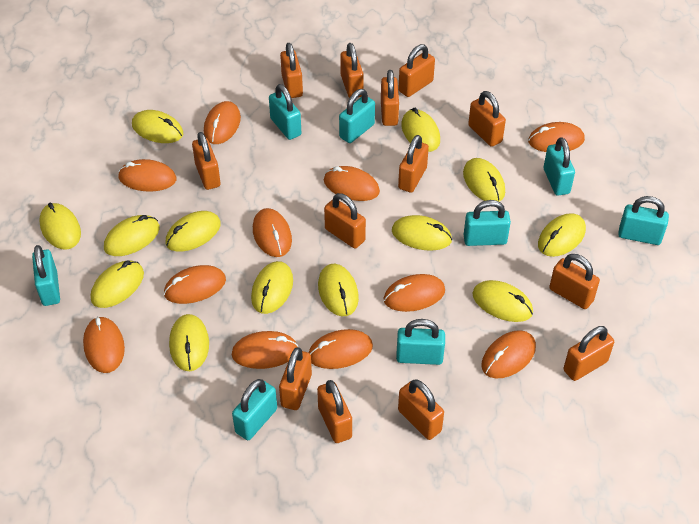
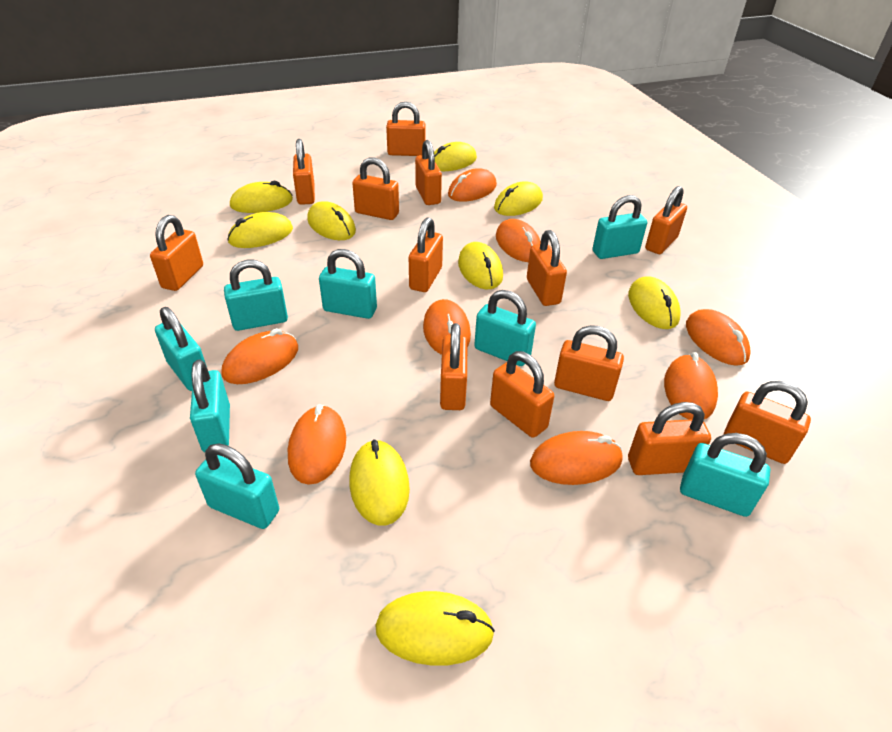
orange mouse: 11 -> 8
yellow mouse: 13 -> 9

